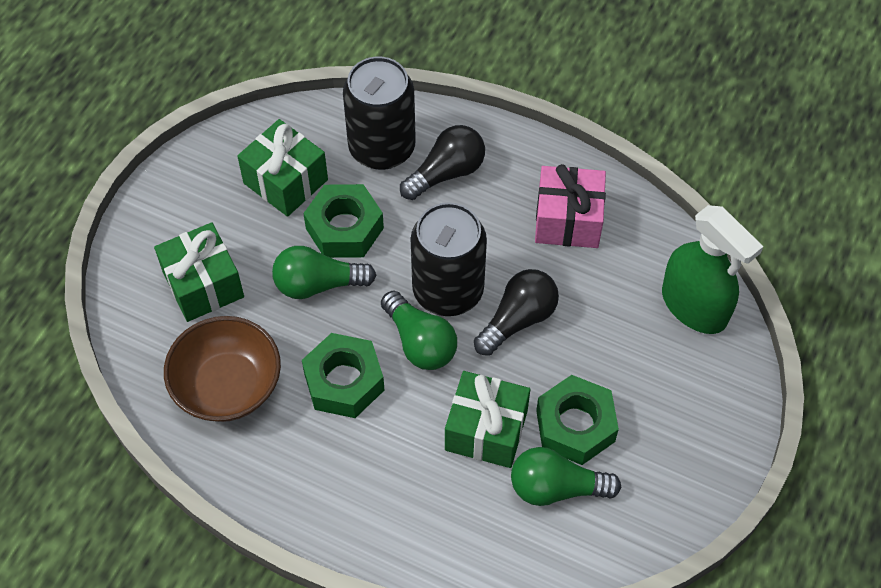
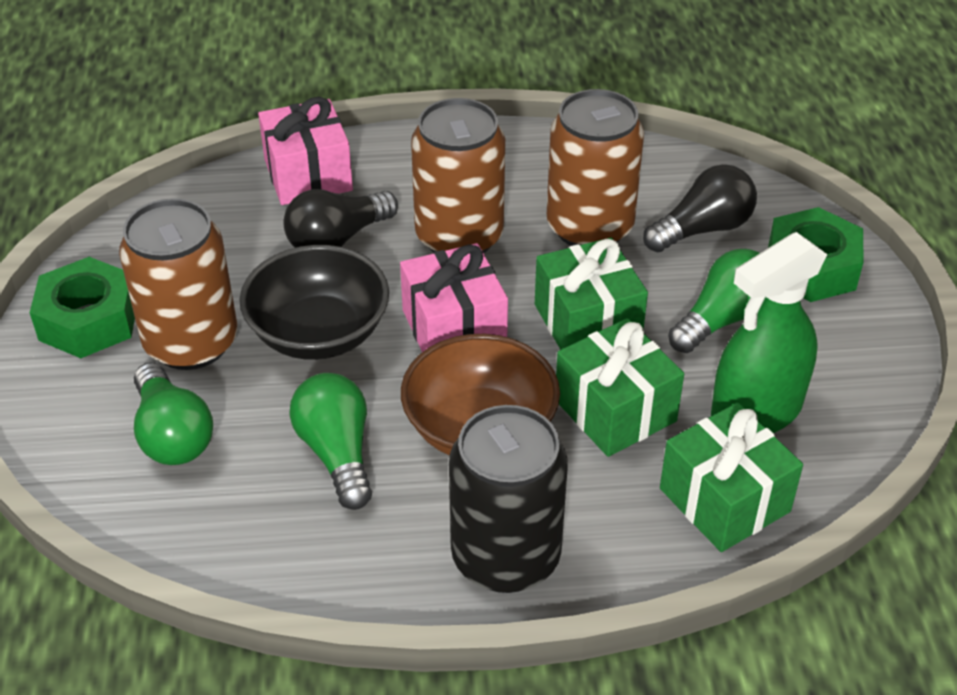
black bowl: 0 -> 1
black can: 2 -> 1
brown can: 0 -> 3
green nut: 3 -> 2
pink gift: 1 -> 2

